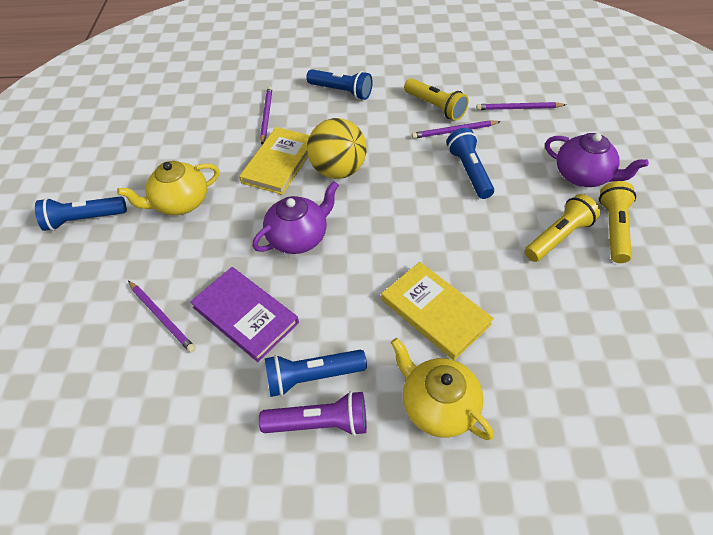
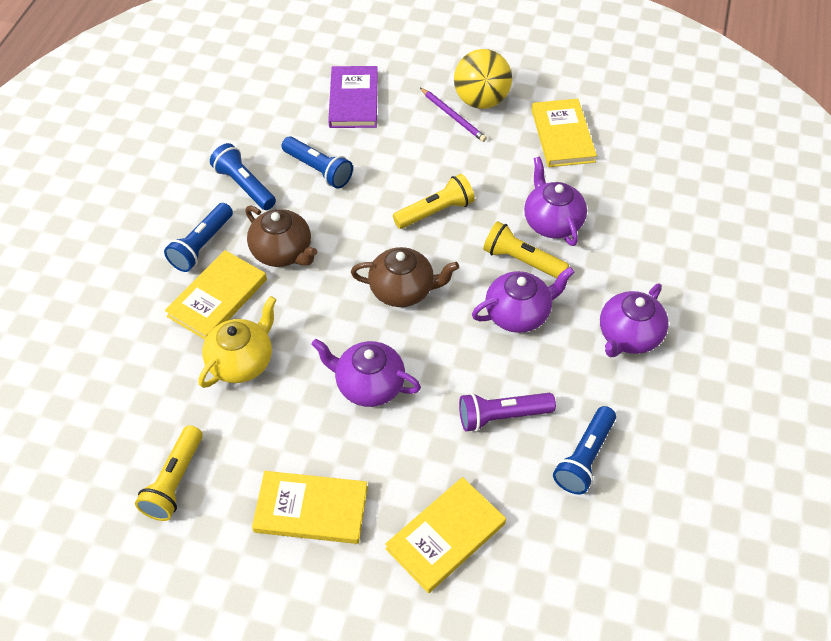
brown teapot: 0 -> 2
purple pencil: 4 -> 1
purple teapot: 2 -> 4
yellow book: 2 -> 4
yellow teapot: 2 -> 1

